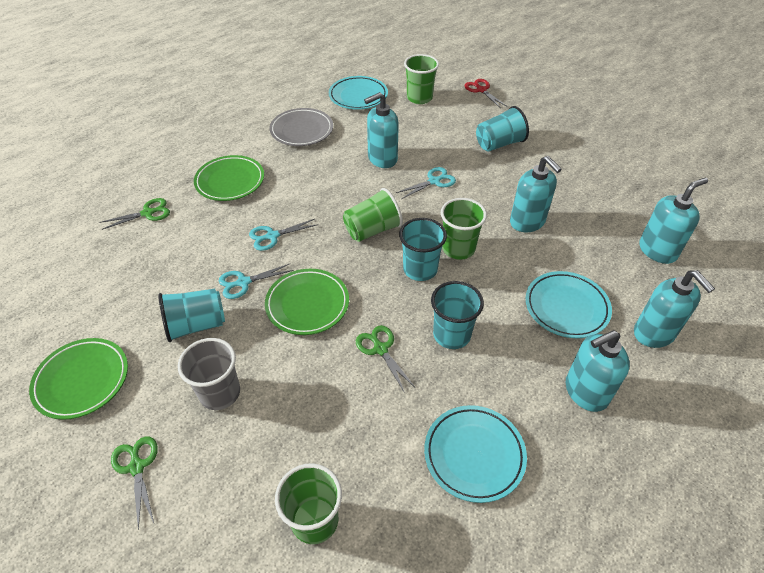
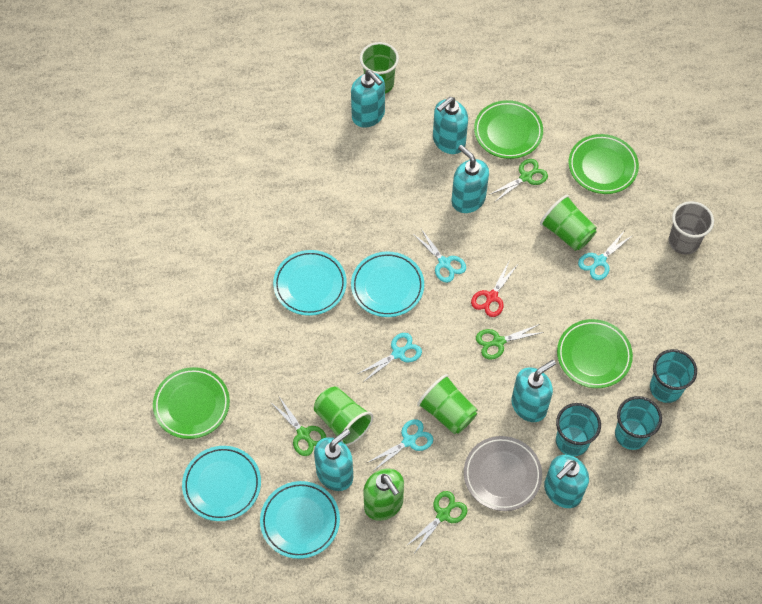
green plate: 3 -> 4
green scissors: 3 -> 4
green soap dispenser: 0 -> 1
turquoise cup: 4 -> 3
turquoise plate: 3 -> 4
turquoise scissors: 3 -> 4
turquoise soap dispenser: 5 -> 6

